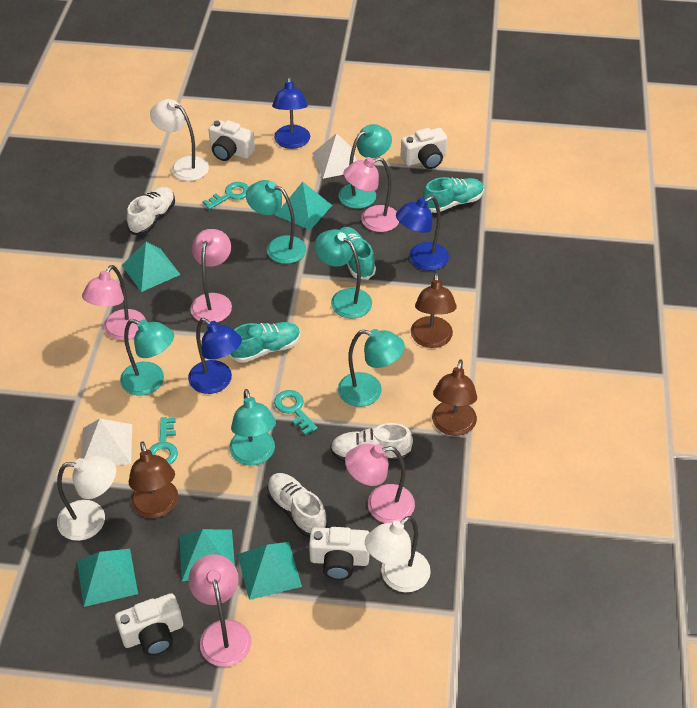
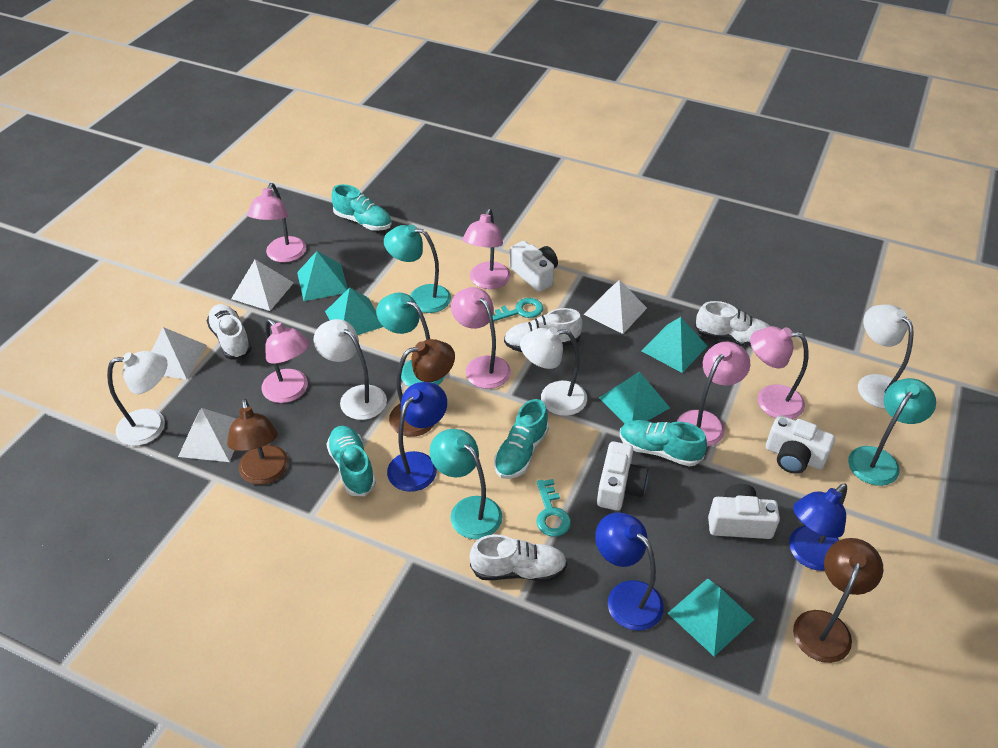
pink lamp: 5 -> 6
turquoise key: 3 -> 2
turquoise lamp: 6 -> 4
turquoise shoe: 3 -> 4
white lamp: 3 -> 4
white pyramid: 2 -> 4
white shoe: 3 -> 4

